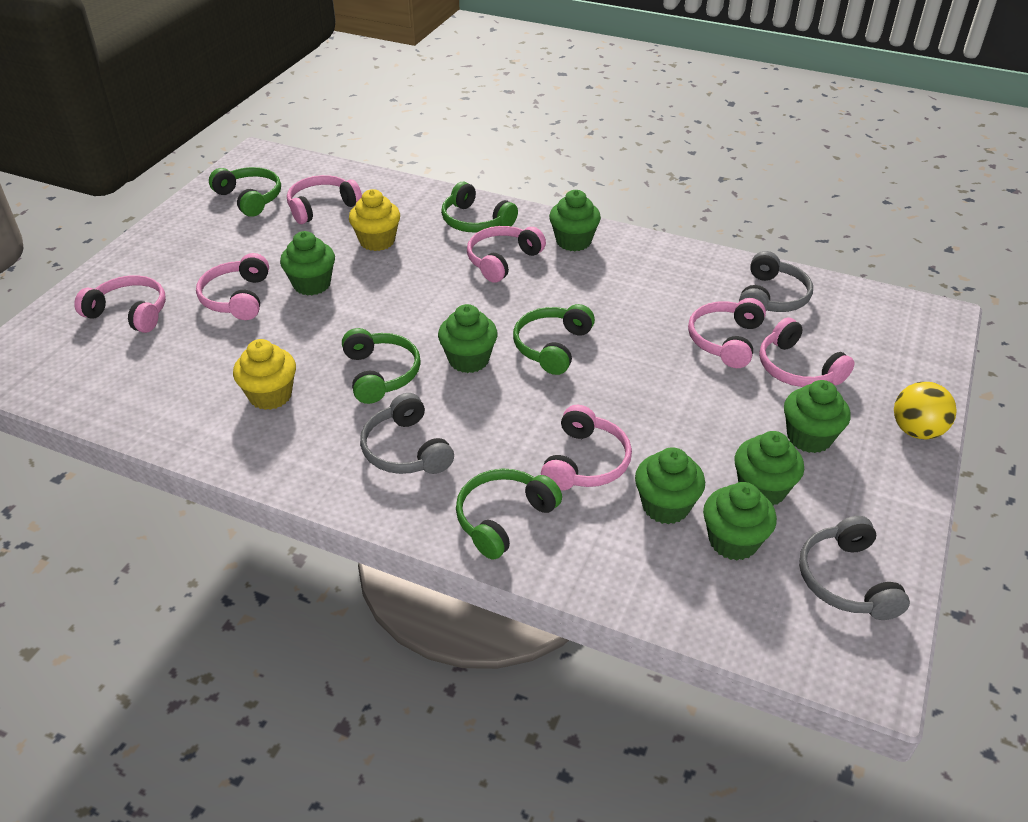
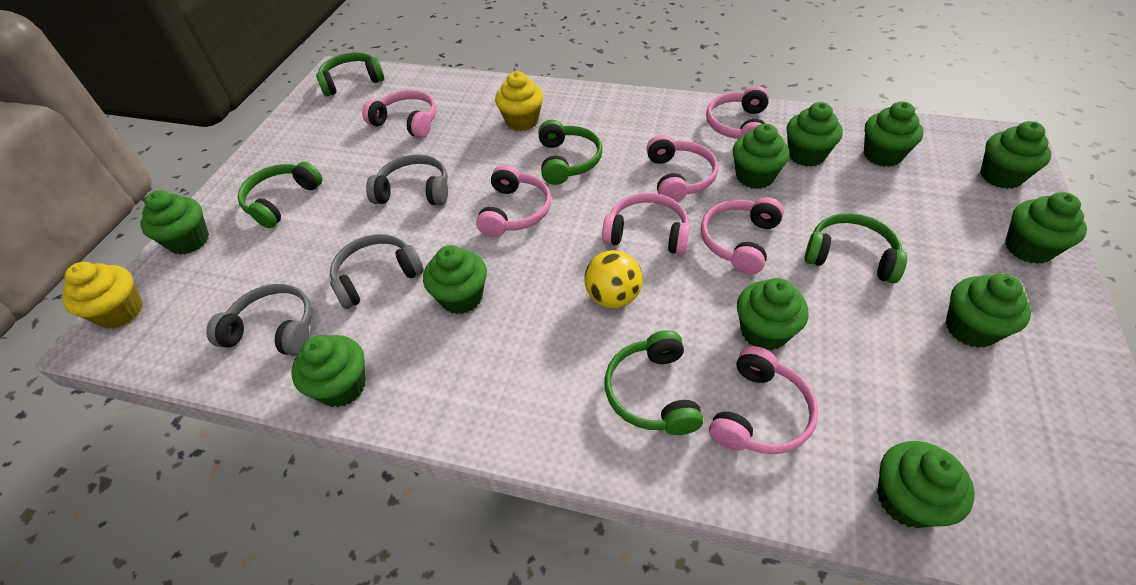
green cupcake: 7 -> 11

